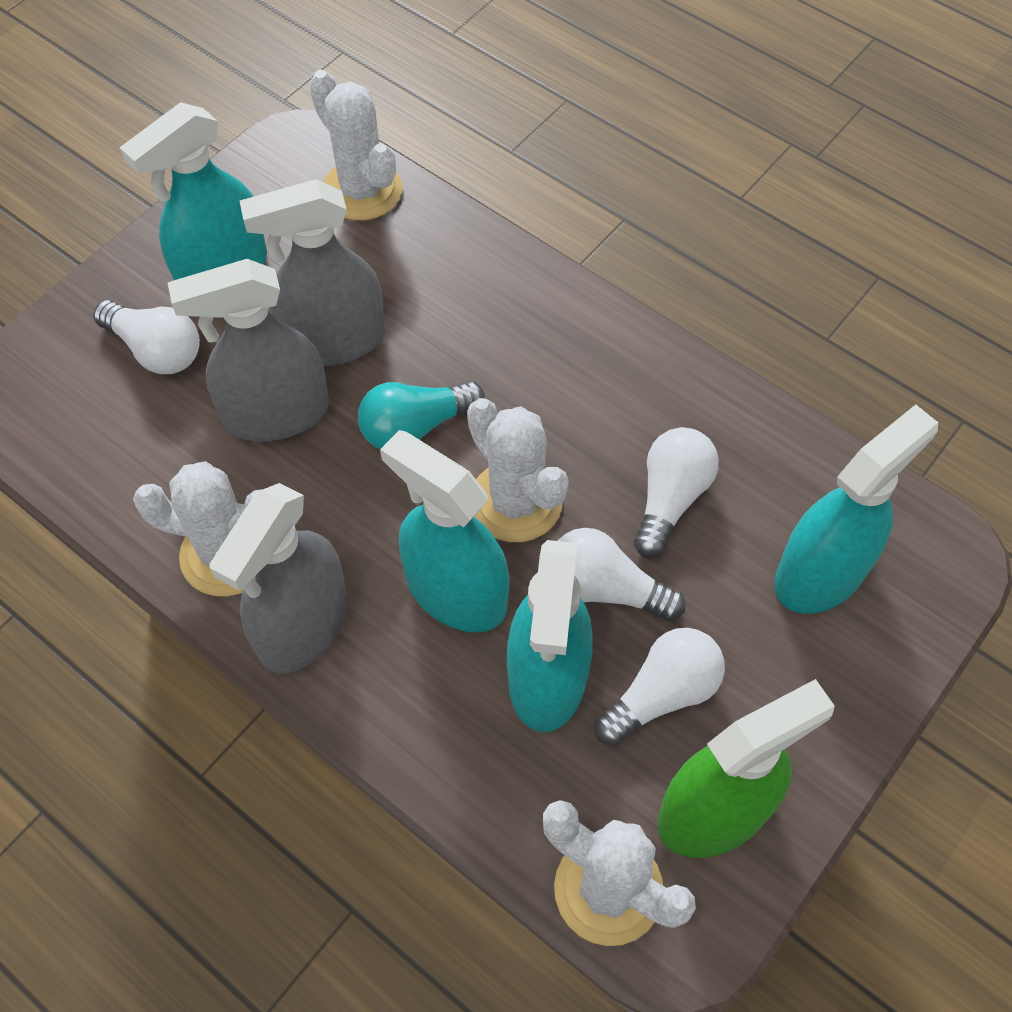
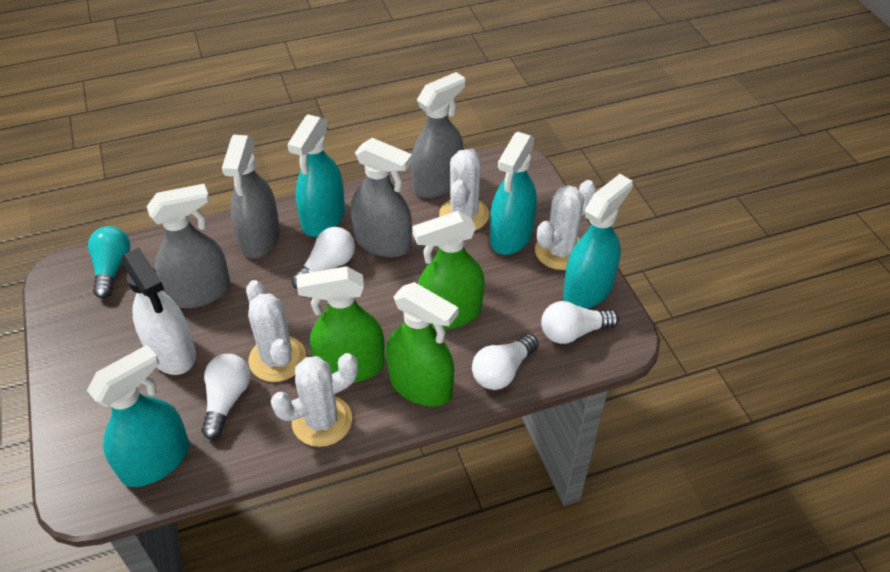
green spray bottle: 1 -> 3
grey spray bottle: 3 -> 4
white spray bottle: 0 -> 1

